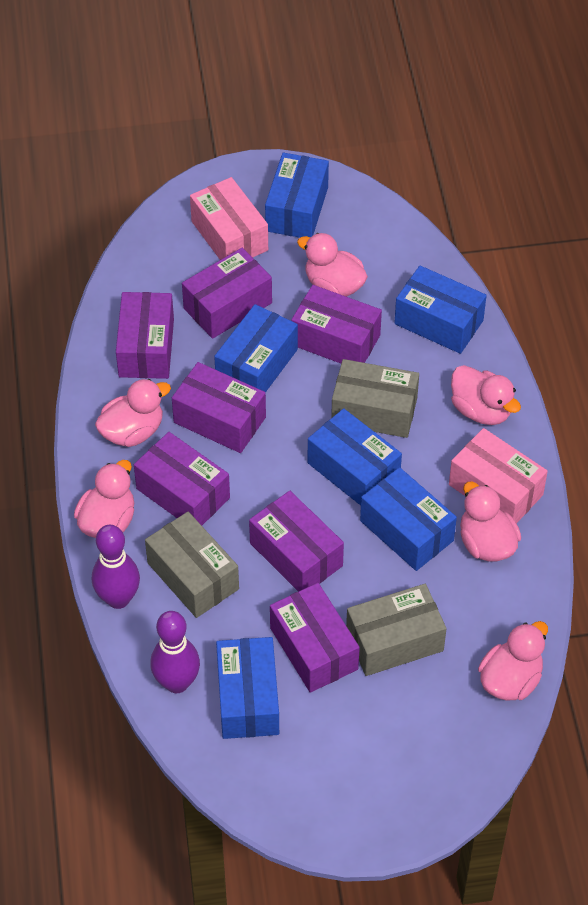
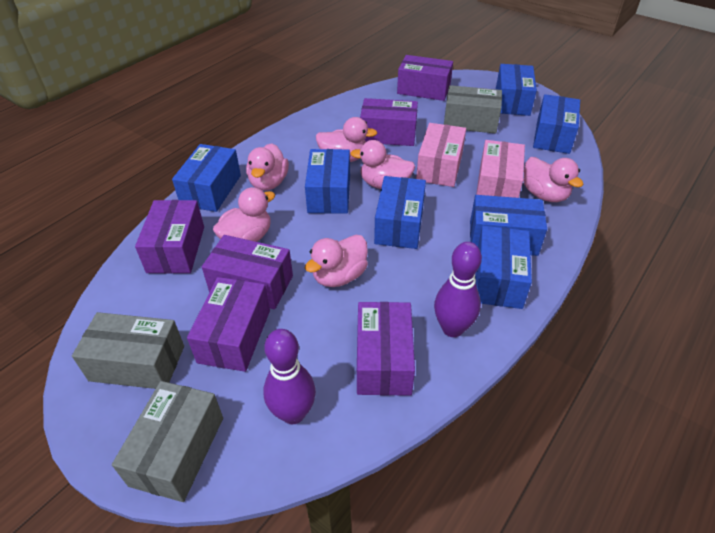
blue box: 6 -> 7
purple box: 7 -> 6

